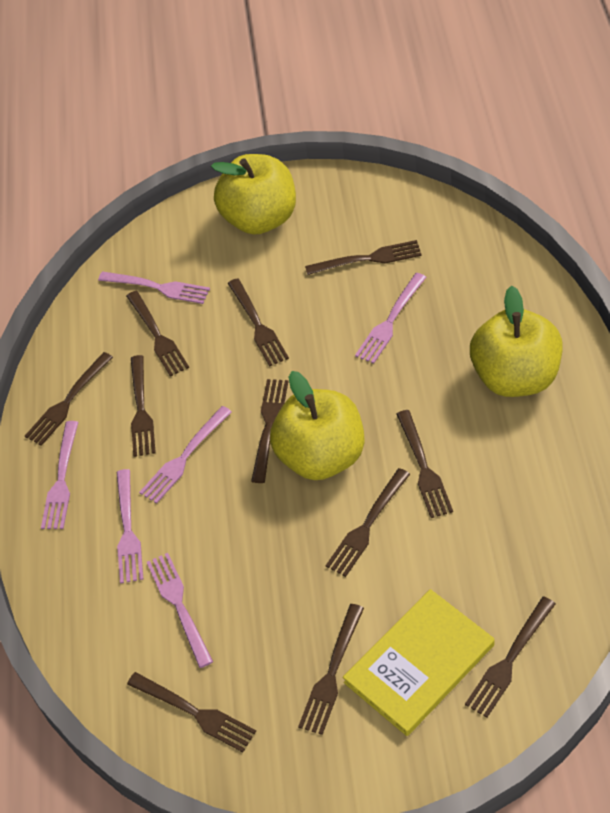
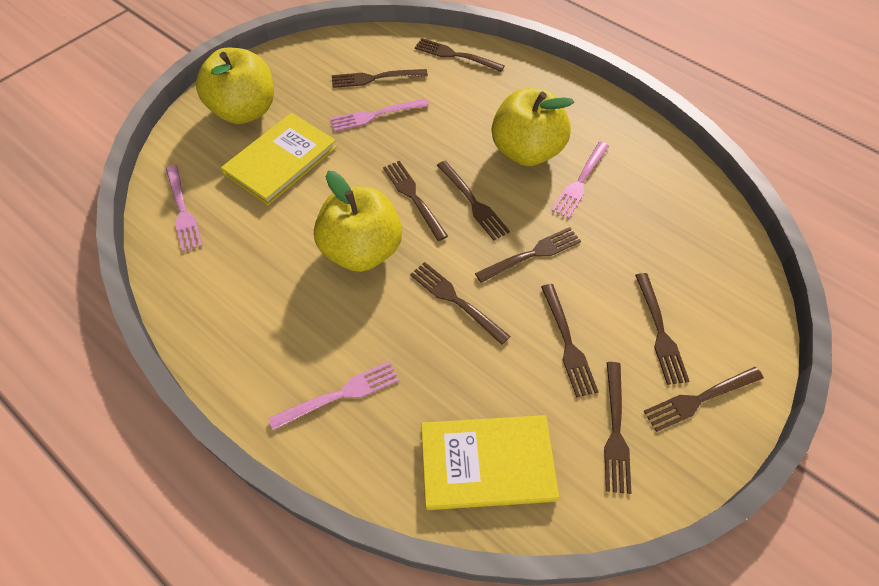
brown fork: 11 -> 10
pink fork: 6 -> 4
yellow book: 1 -> 2

